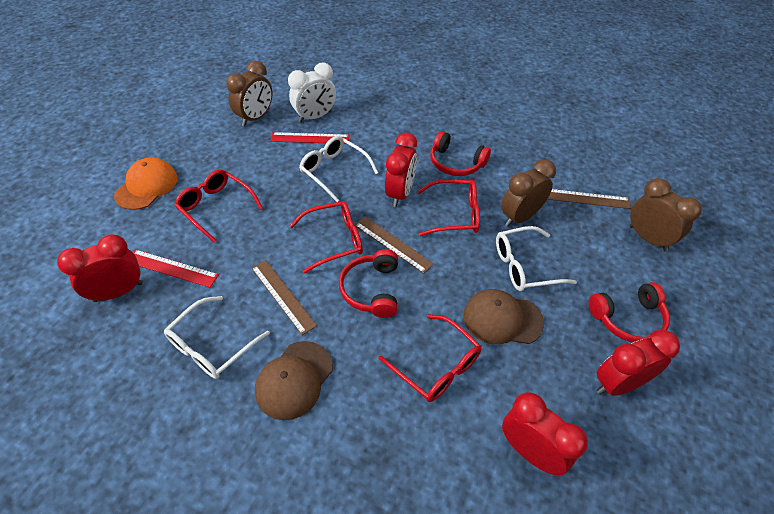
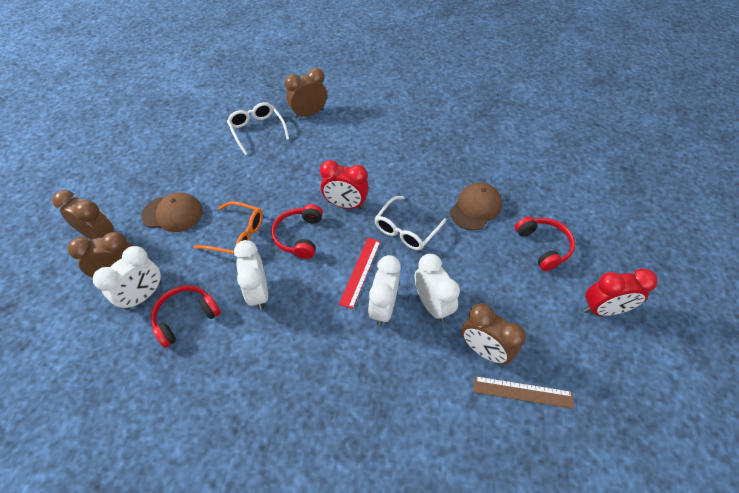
brown clock: 3 -> 4
brown ruler: 3 -> 1
orange cap: 1 -> 0
orange glasses: 0 -> 1
red clock: 4 -> 2
red glasses: 4 -> 0
red ruler: 2 -> 1
white clock: 1 -> 4
white glasses: 3 -> 2

